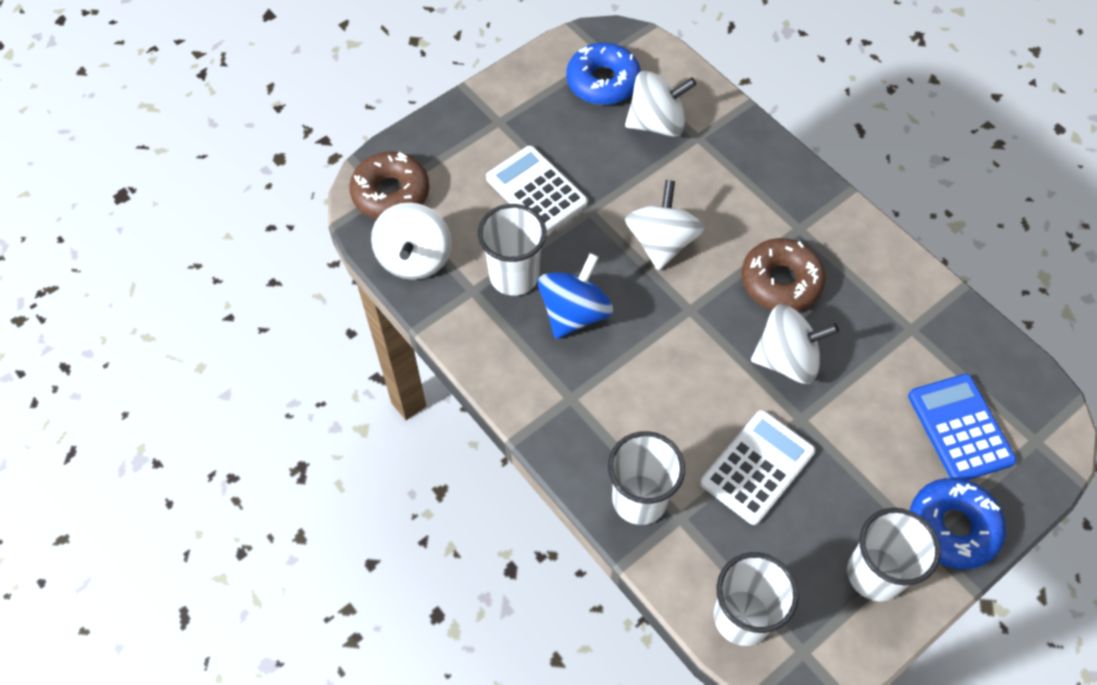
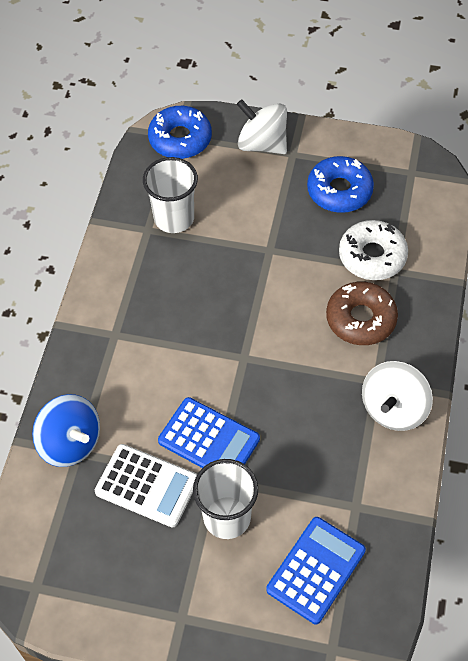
blue calculator: 1 -> 2
brown donut: 2 -> 1
white calculator: 2 -> 1
white cup: 4 -> 2
white donut: 0 -> 1
white spinning top: 4 -> 2

